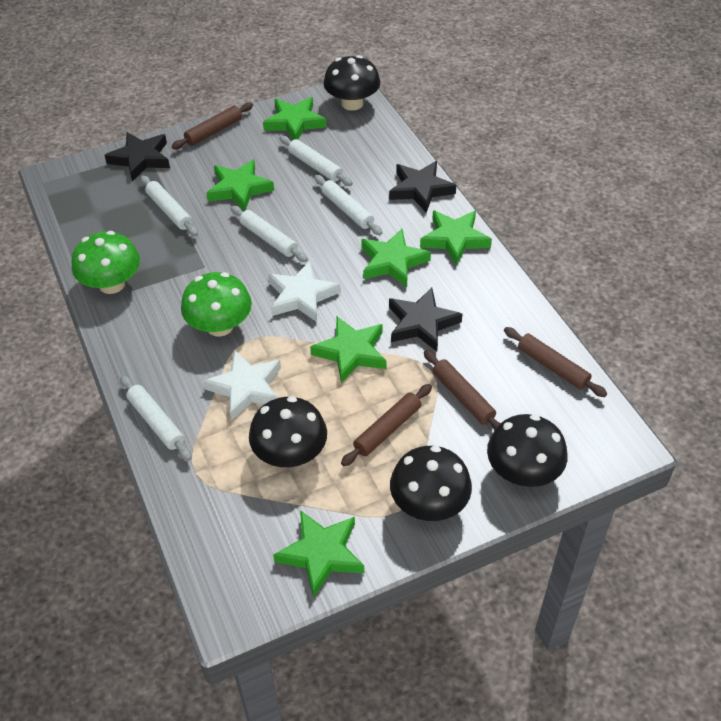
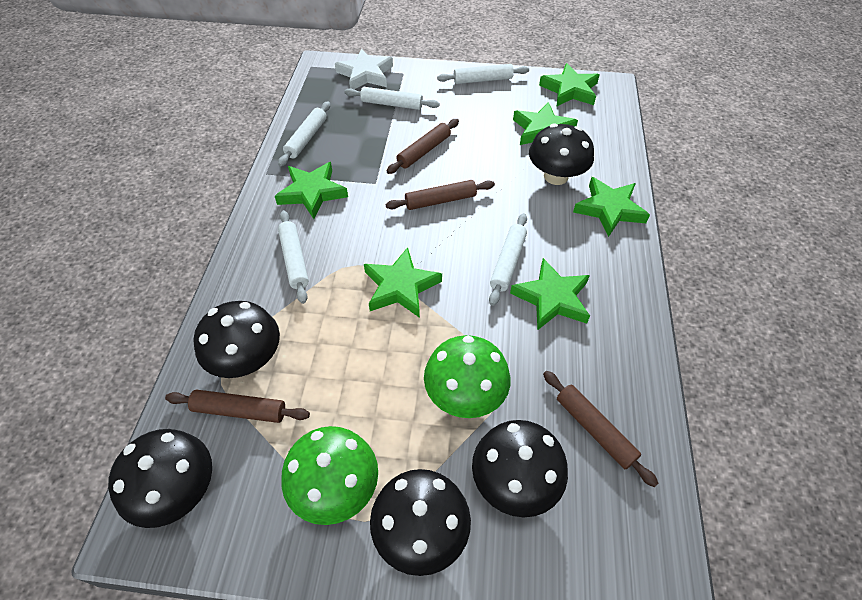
black mushroom: 4 -> 5
black star: 3 -> 0
white star: 2 -> 1

